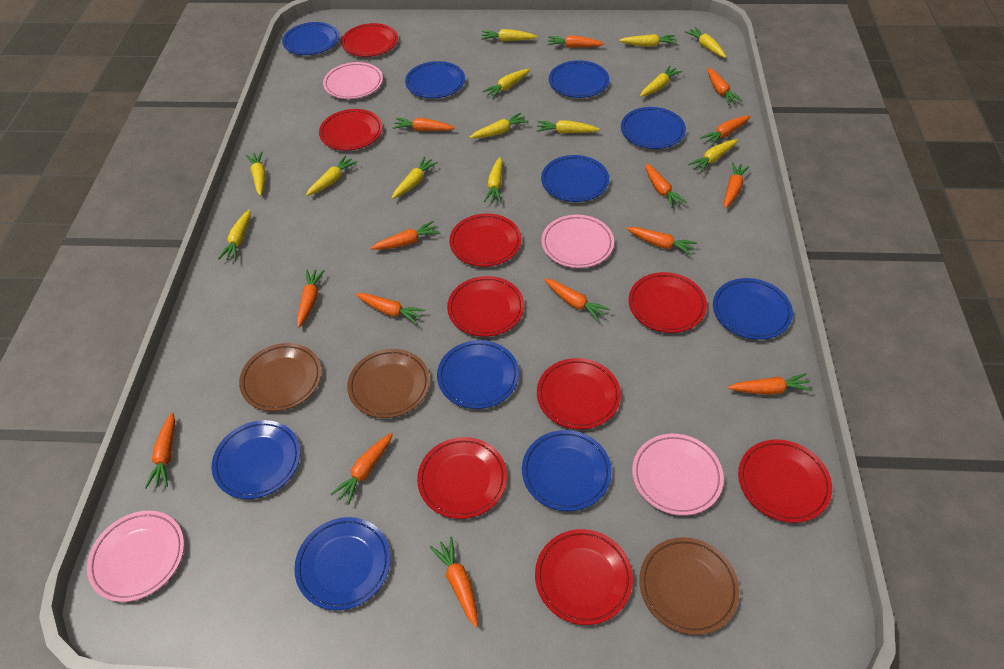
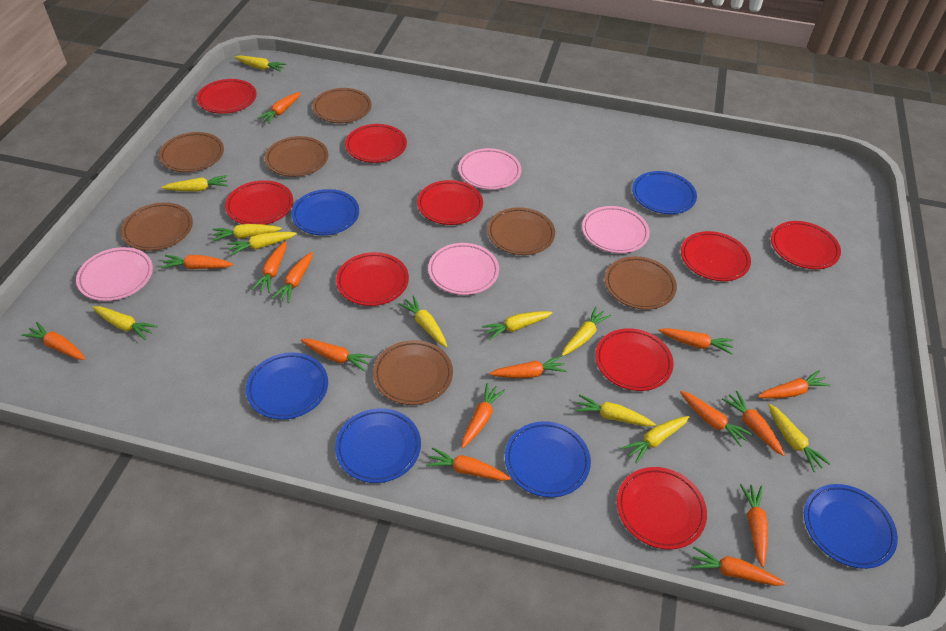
blue plate: 10 -> 6
brown plate: 3 -> 7
yellow carrot: 13 -> 11

